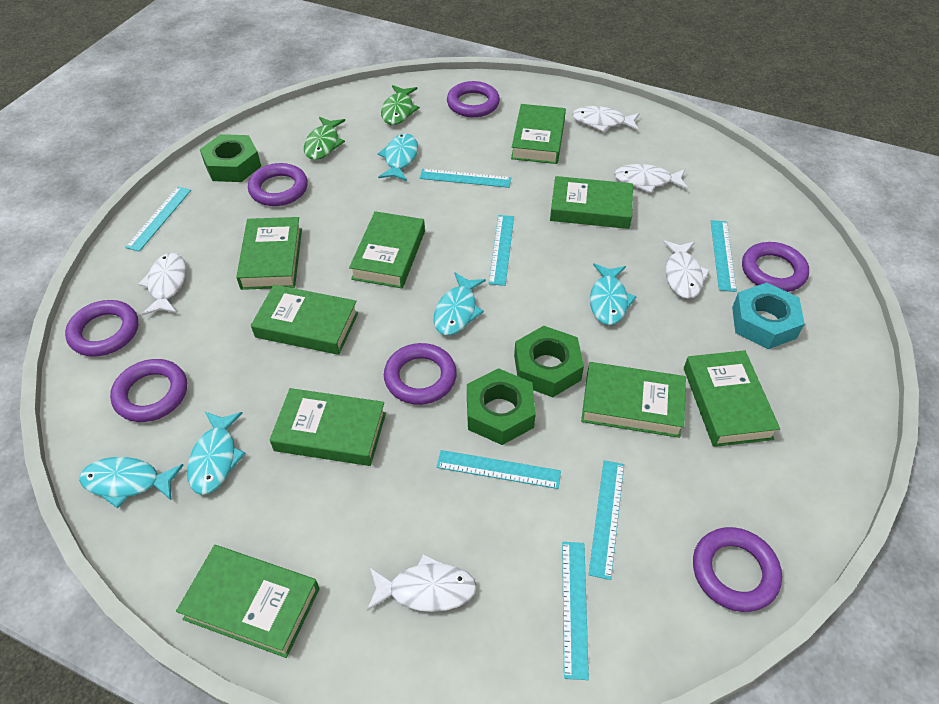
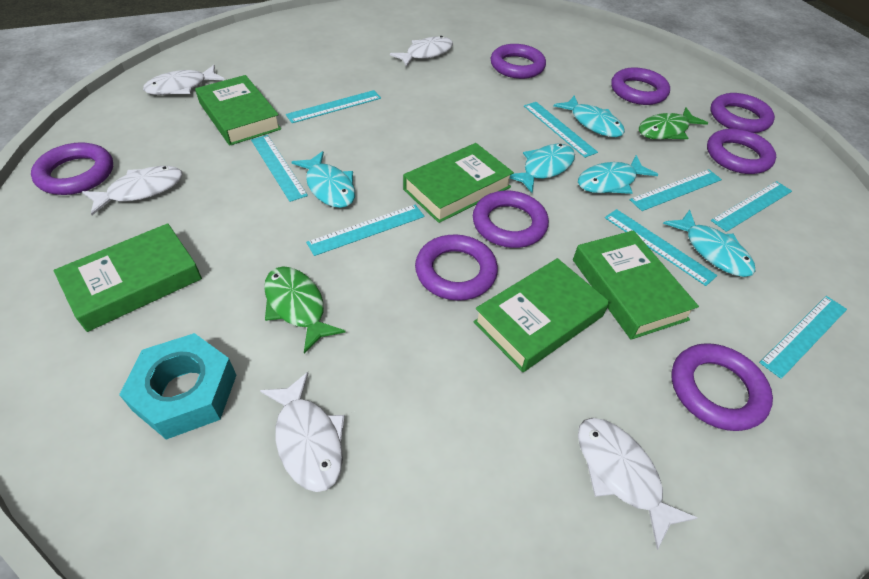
green book: 9 -> 5
green nut: 3 -> 0
purple ring: 7 -> 8
turquoise ruler: 7 -> 8

